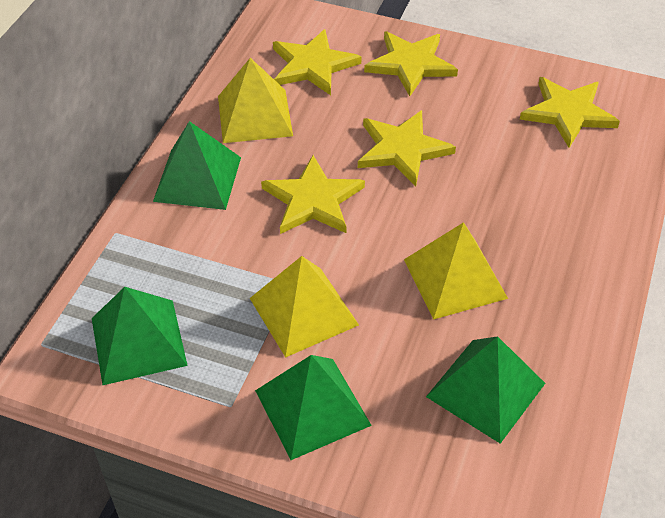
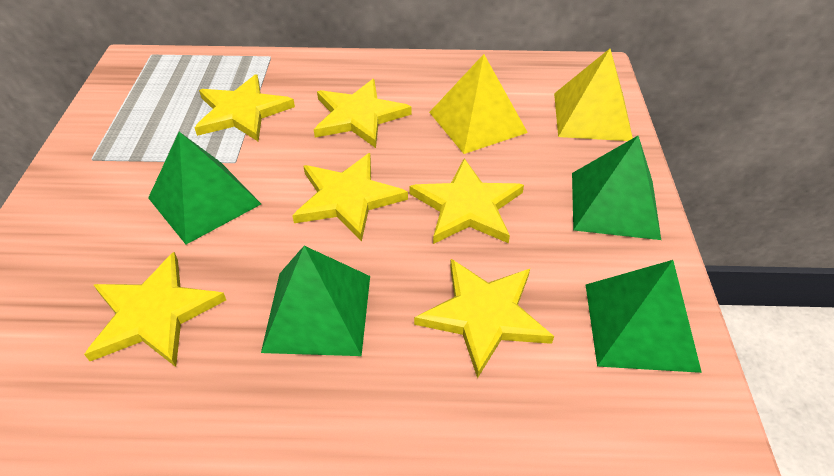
yellow pyramid: 3 -> 2
yellow star: 5 -> 6

